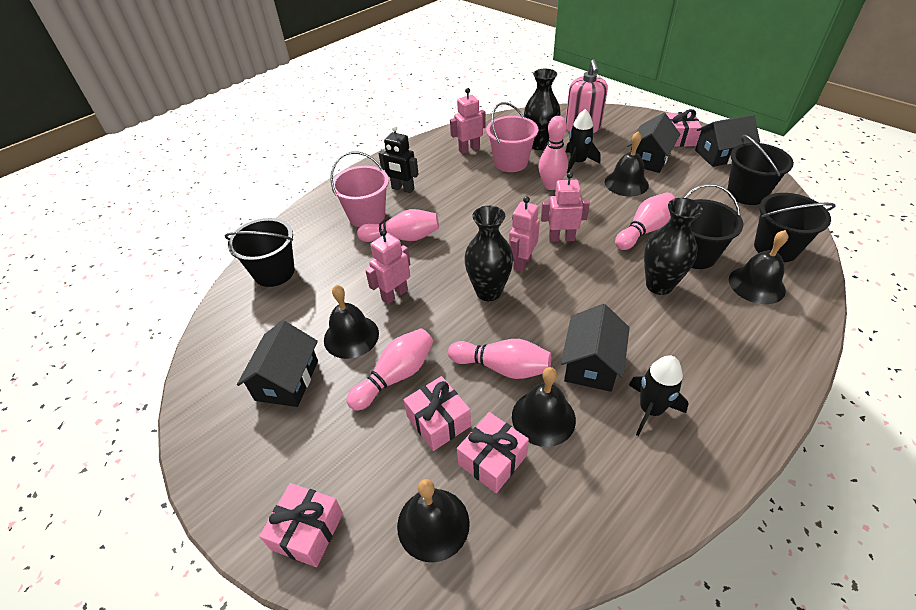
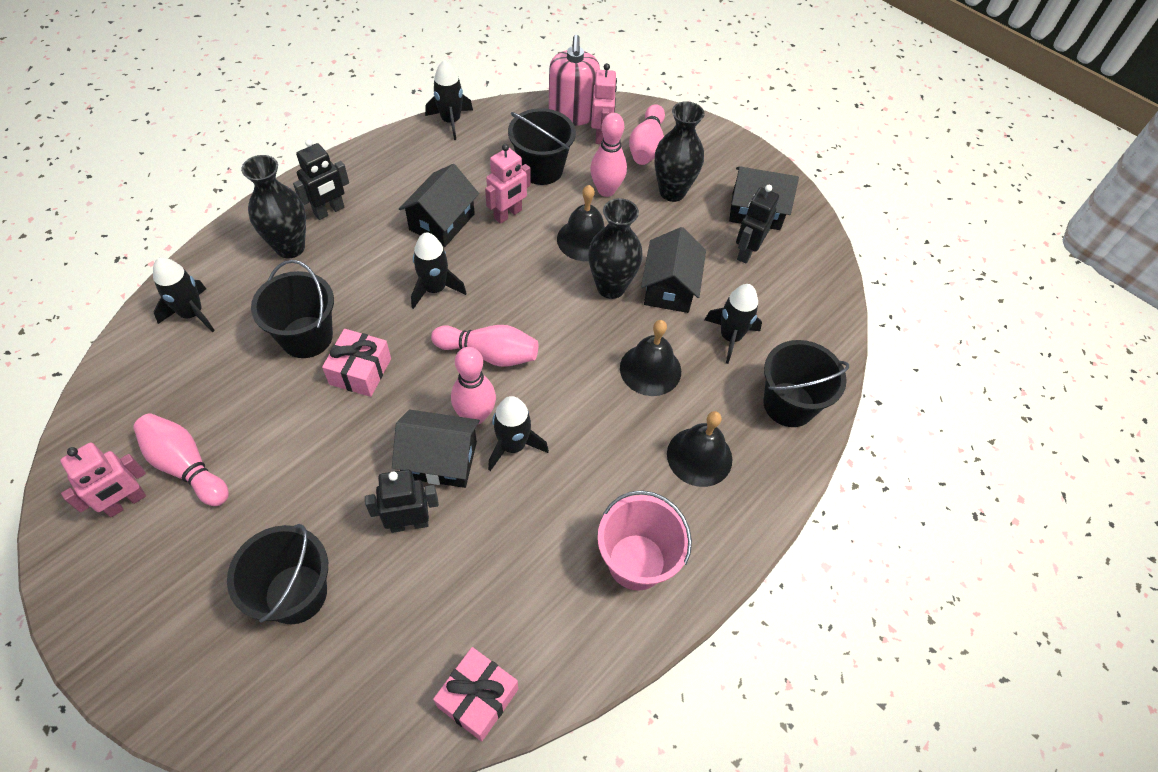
black bell: 5 -> 3
black robot: 1 -> 3
black rocket: 2 -> 5
pink bucket: 2 -> 1
pink gift: 4 -> 2
pink robot: 4 -> 3

